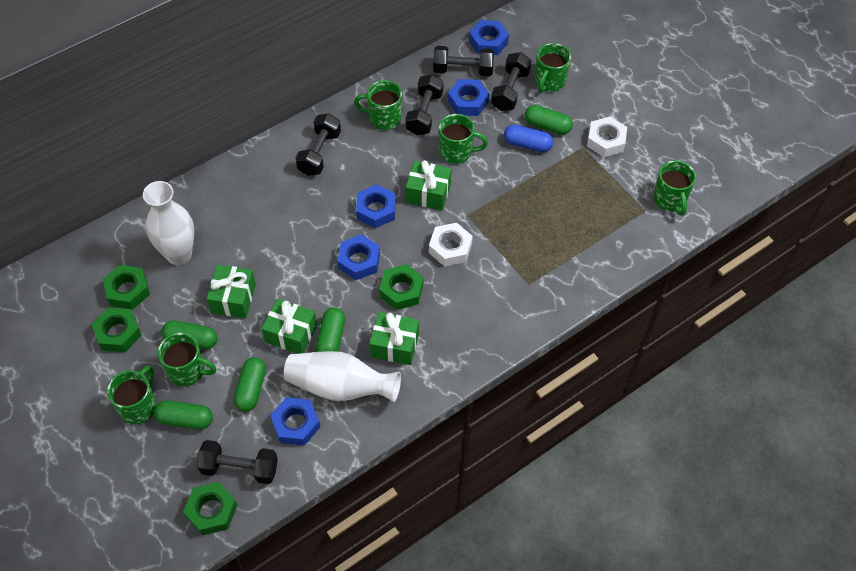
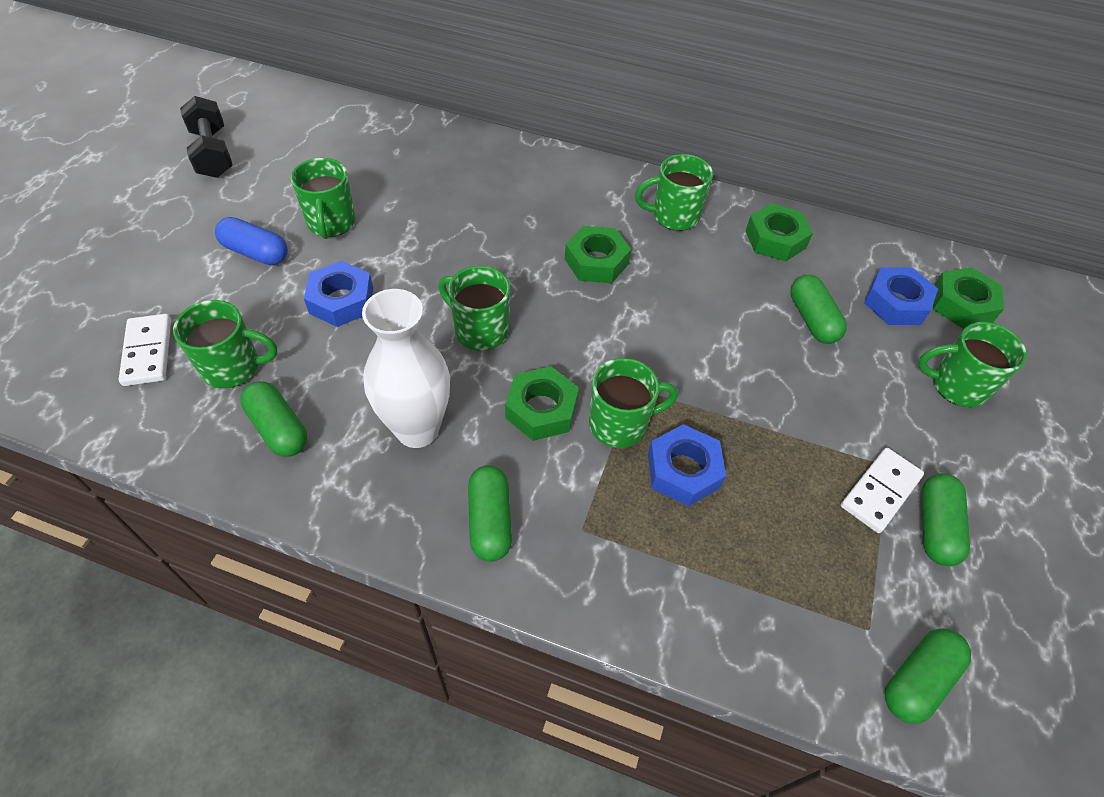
black dumbbell: 5 -> 1
blue nut: 5 -> 3
green gift: 4 -> 0
white domino: 0 -> 2
white nut: 2 -> 0
white vase: 2 -> 1

